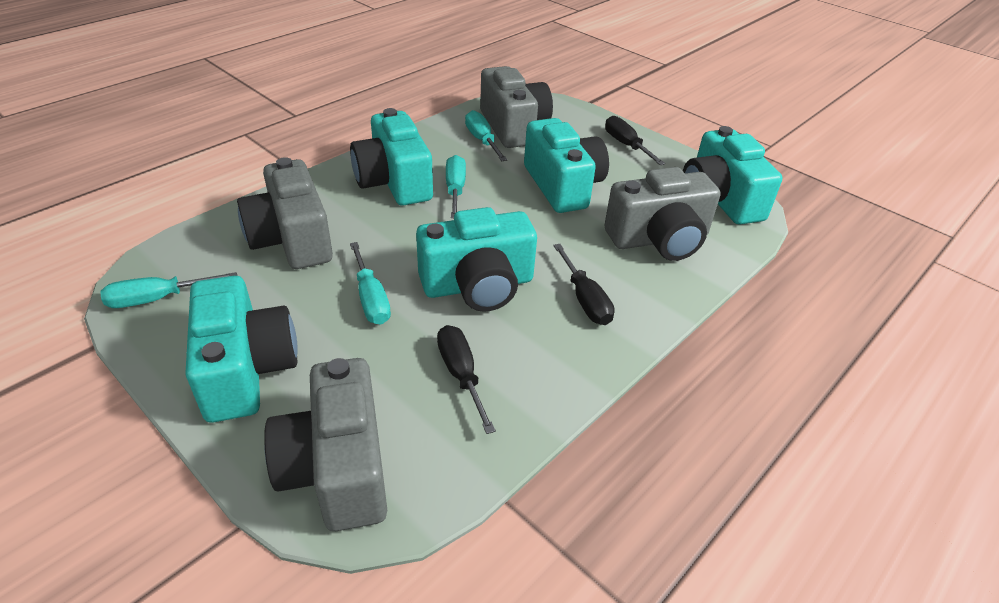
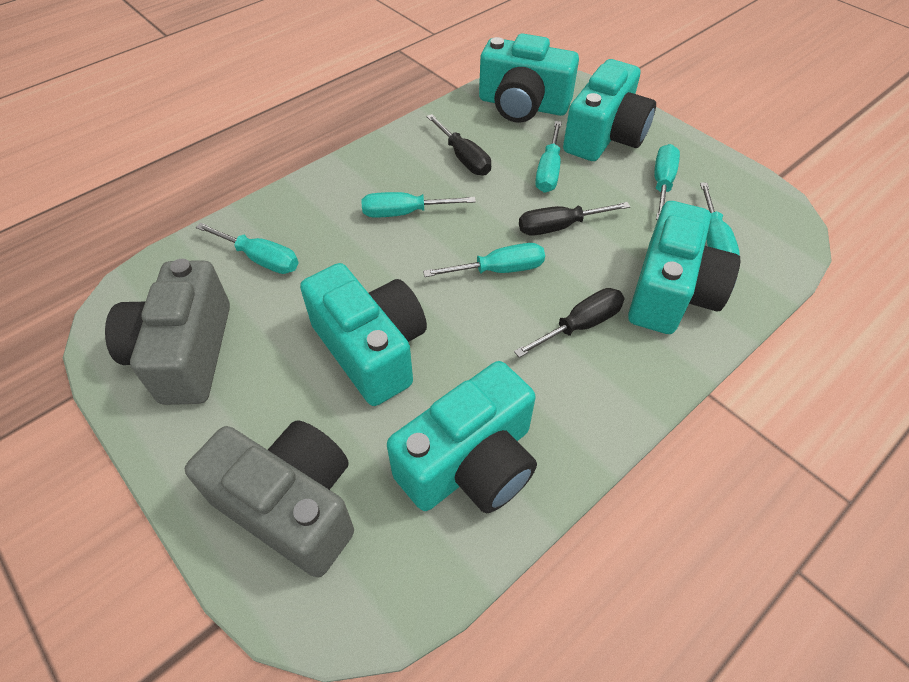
grey camera: 4 -> 2
turquoise screwdriver: 4 -> 6

